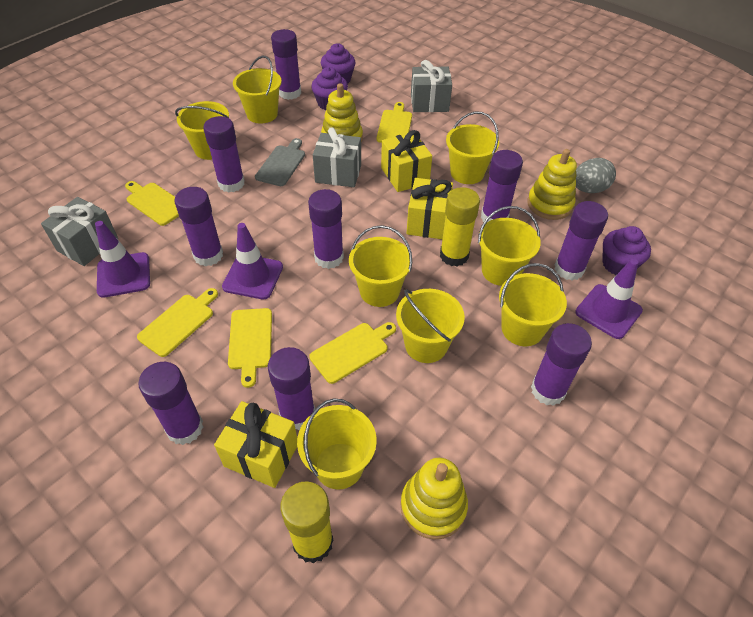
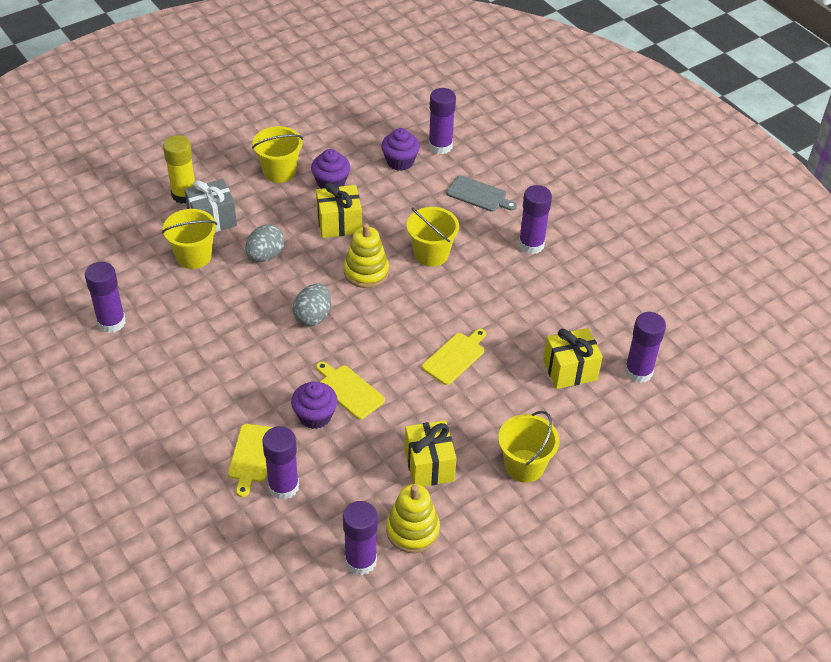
grey egg: 1 -> 2
grey gift: 3 -> 1
purple glue stick: 9 -> 6
purple traffic cone: 3 -> 0
yellow bucket: 8 -> 4
yellow cutting board: 5 -> 3
yellow glue stick: 2 -> 1
yellow stacking toy: 3 -> 2

